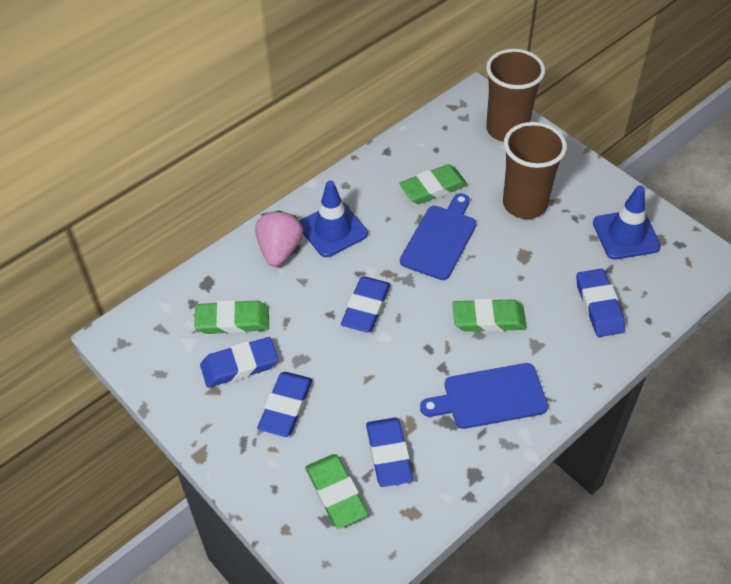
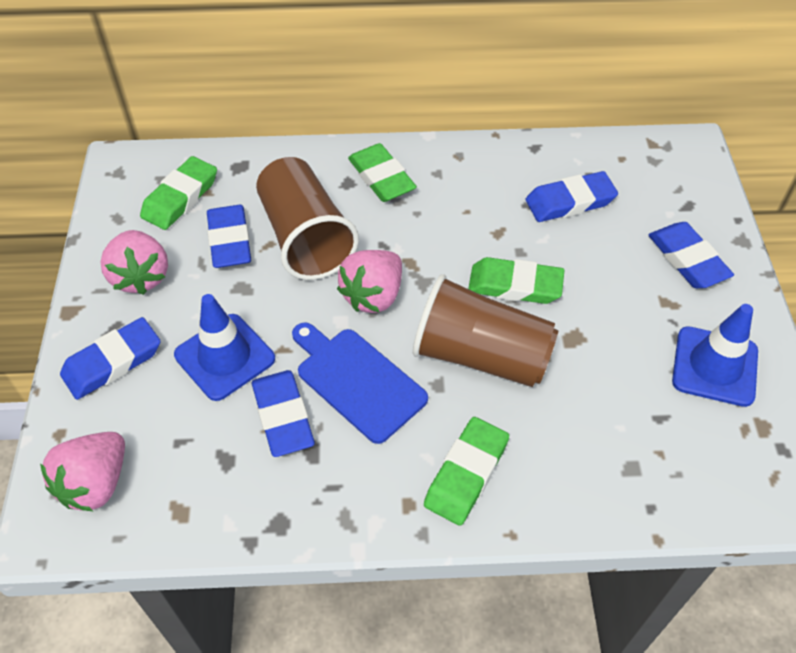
blue cutting board: 2 -> 1
pink strawberry: 1 -> 3

